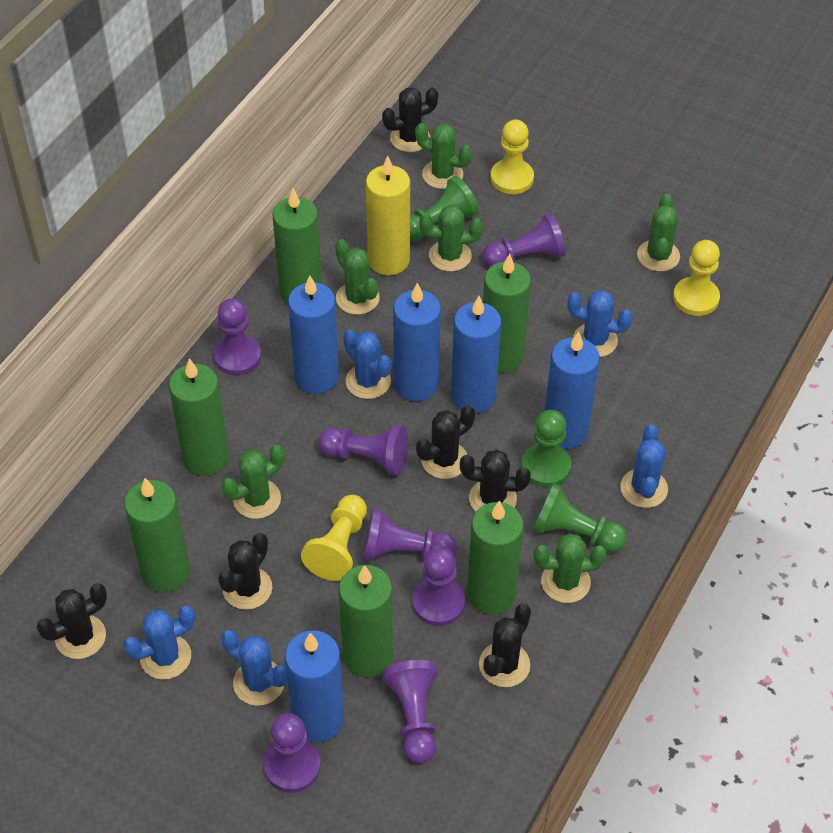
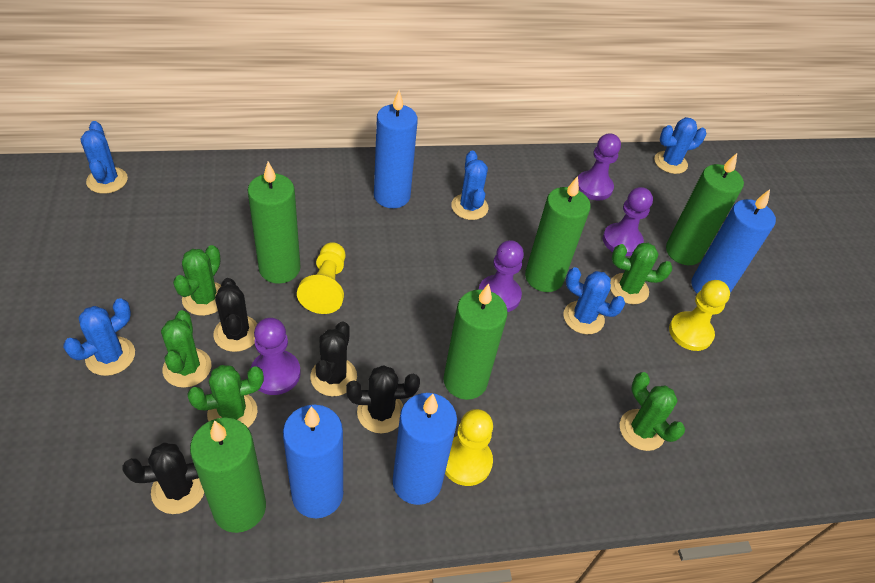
black cactus: 6 -> 4
blue candle: 5 -> 4
green cactus: 6 -> 5
green candle: 6 -> 5
green pawn: 3 -> 0
purple pawn: 7 -> 4
yellow candle: 1 -> 0

